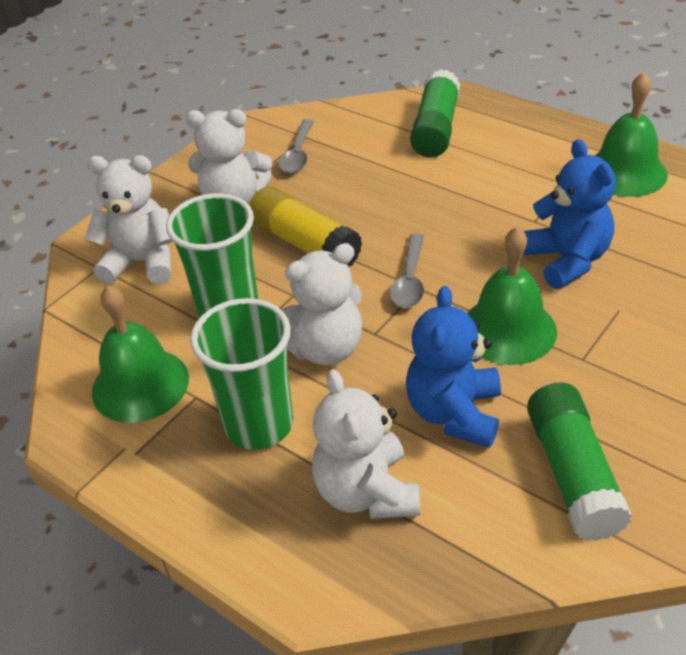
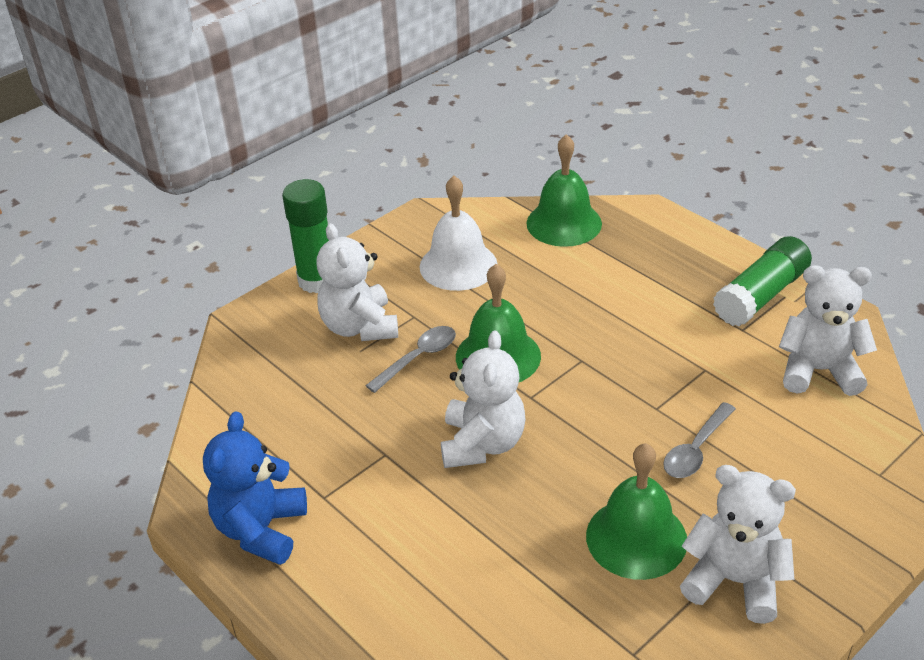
blue teddy bear: 2 -> 1
green cup: 2 -> 0
white bell: 0 -> 1
yellow glue stick: 1 -> 0

